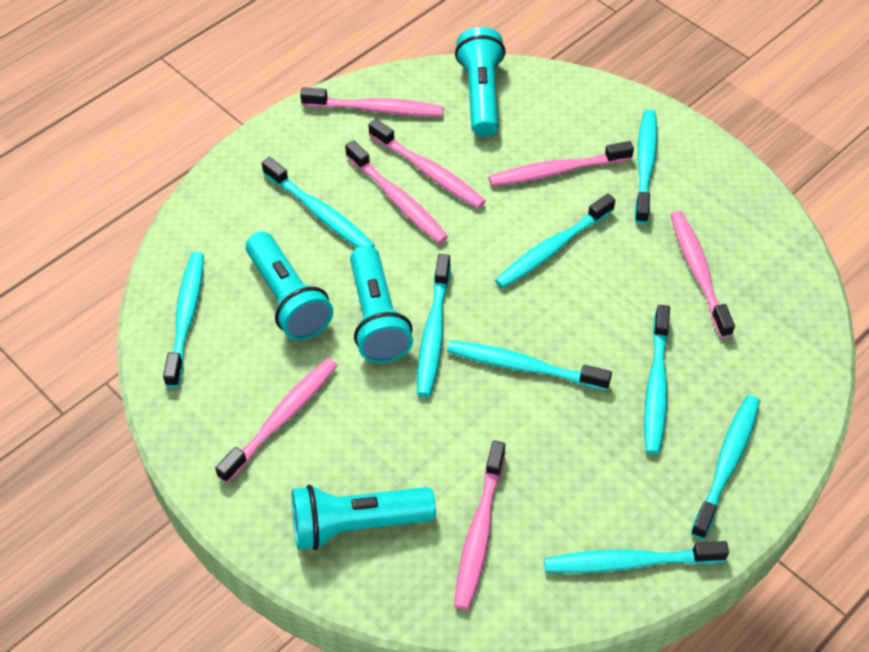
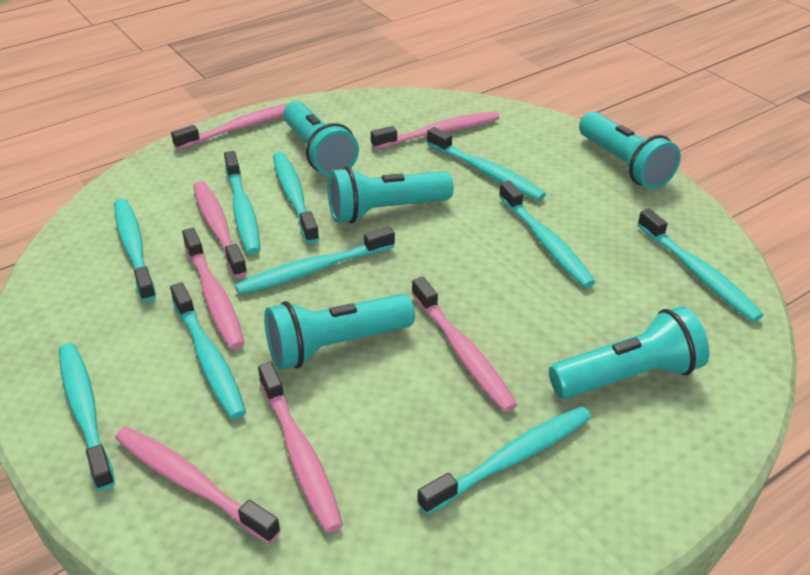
turquoise flashlight: 4 -> 5
turquoise toothbrush: 9 -> 10

